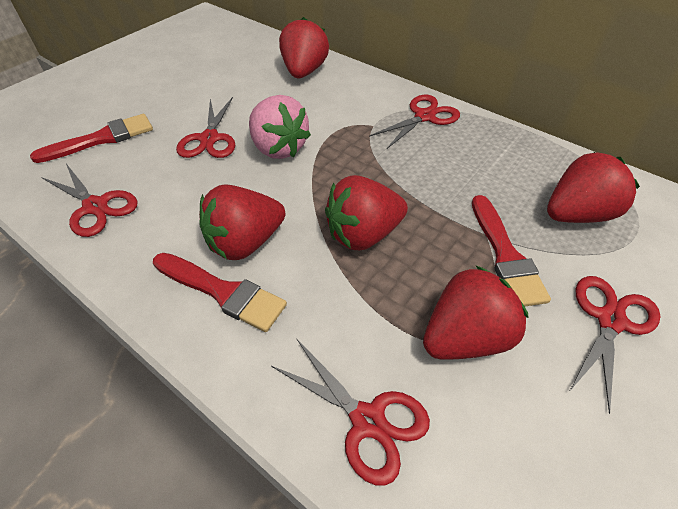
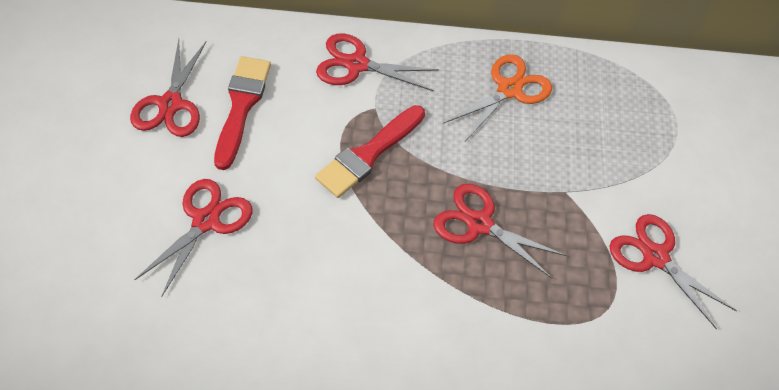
orange scissors: 0 -> 1
pink strawberry: 1 -> 0
red brush: 3 -> 2
red strawberry: 5 -> 0

